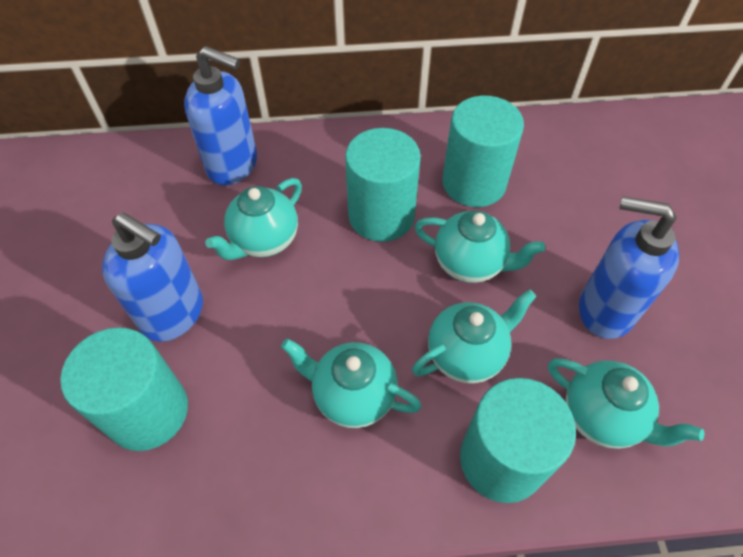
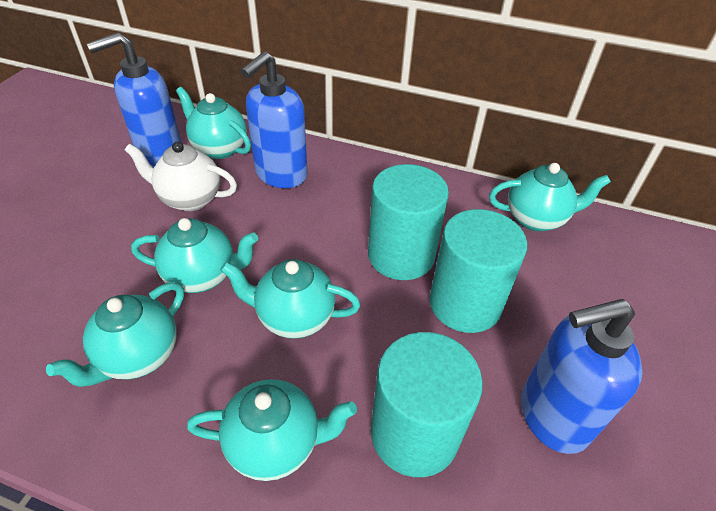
turquoise cylinder: 4 -> 3
turquoise teapot: 5 -> 6
white teapot: 0 -> 1

